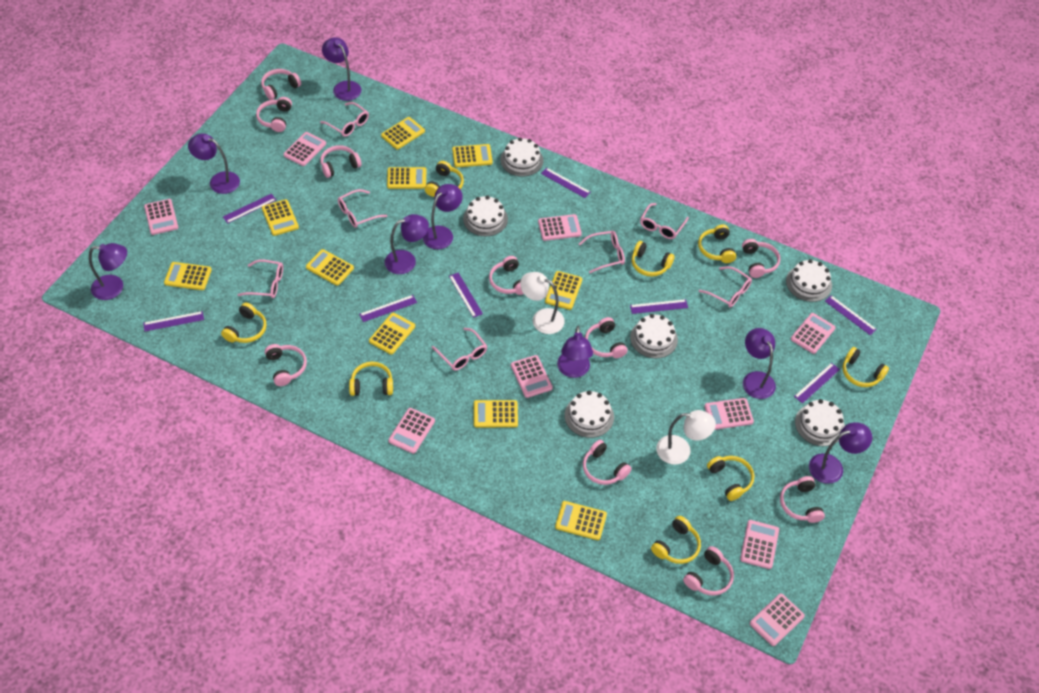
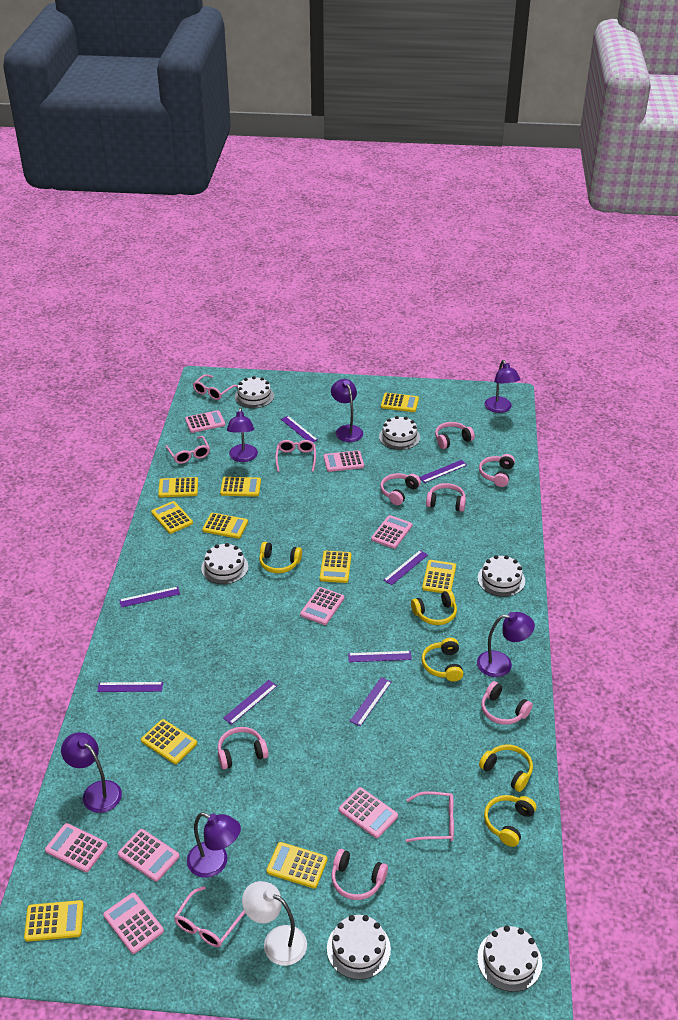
pink calculator: 9 -> 8
pink glasses: 7 -> 5
pink headphones: 10 -> 7
purple lamp: 8 -> 6
white lamp: 2 -> 1
yellow headphones: 8 -> 5

